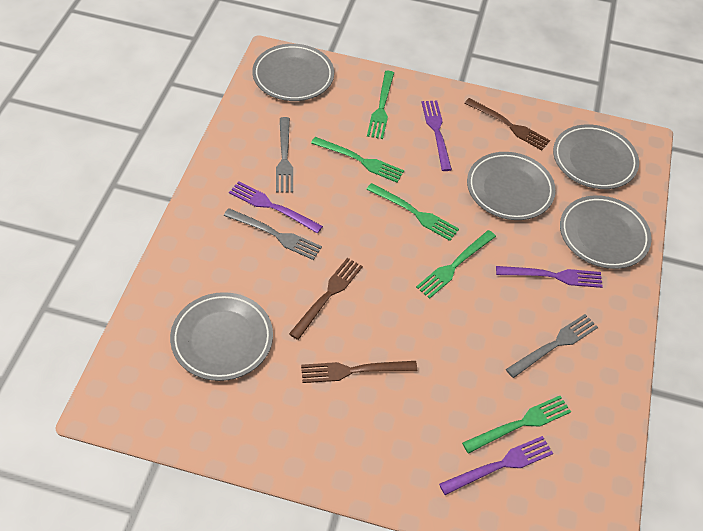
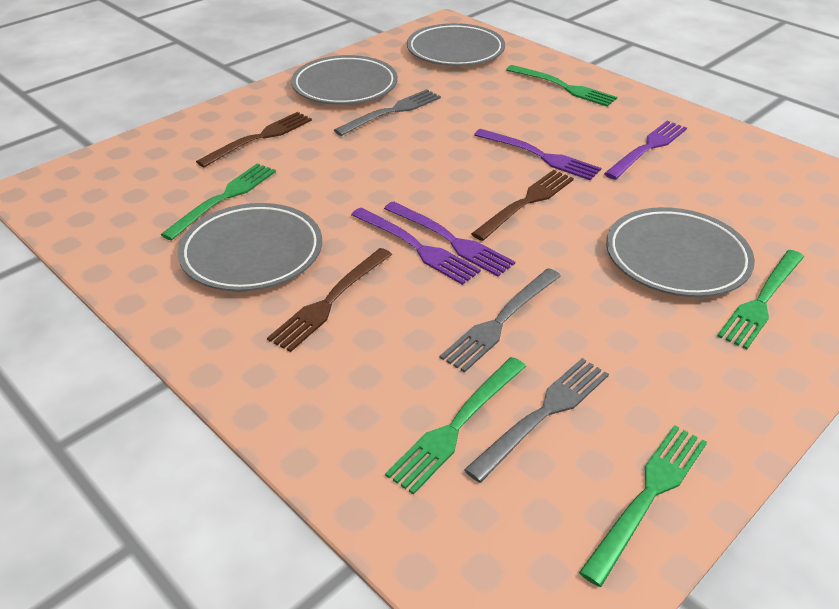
grey plate: 5 -> 4

